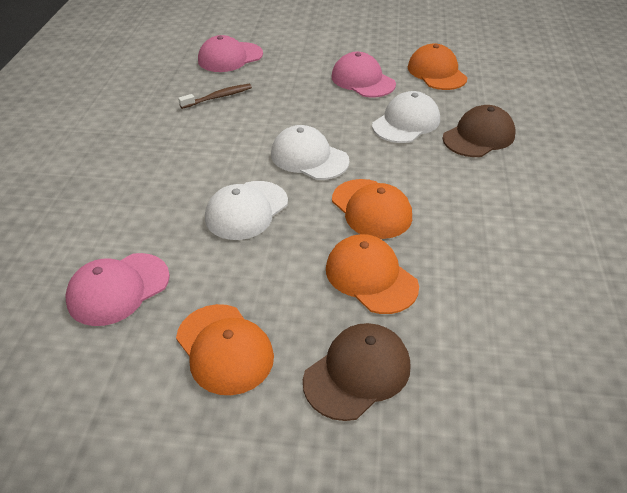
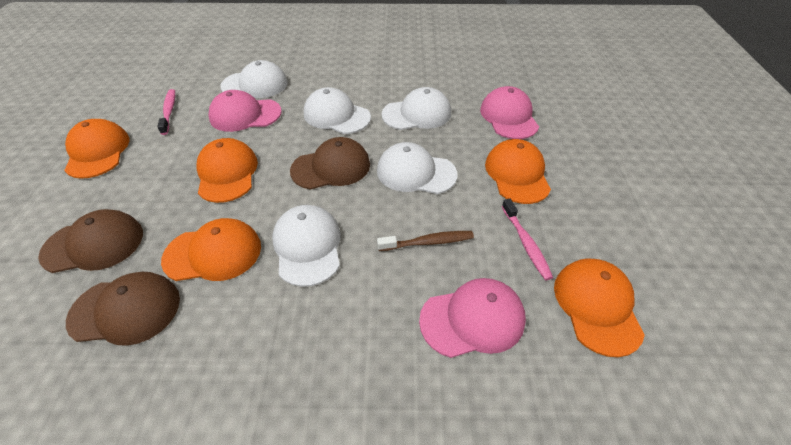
brown cap: 2 -> 3
orange cap: 4 -> 5
pink toothbrush: 0 -> 2
white cap: 3 -> 5

